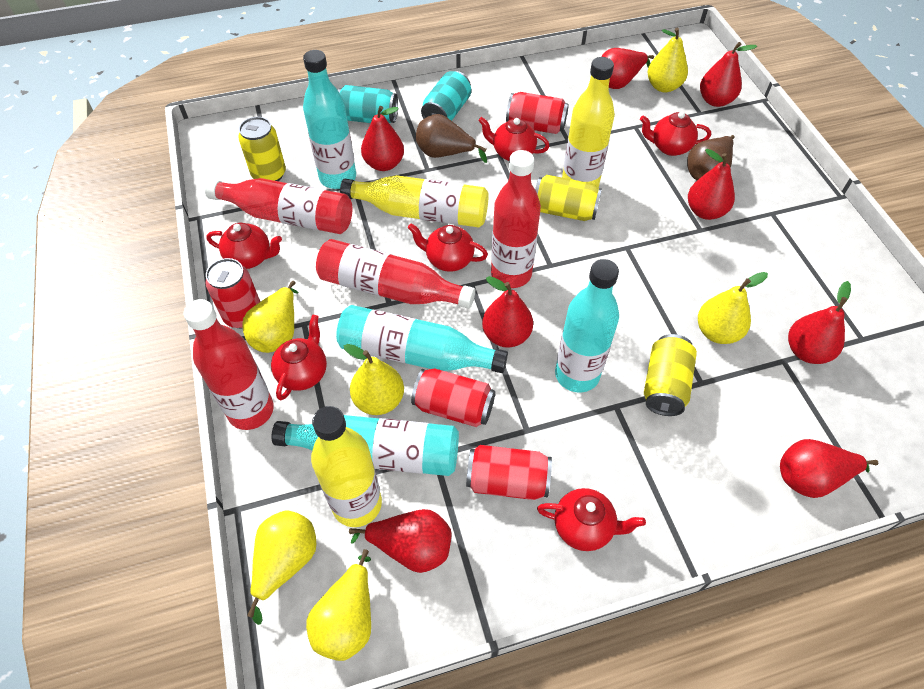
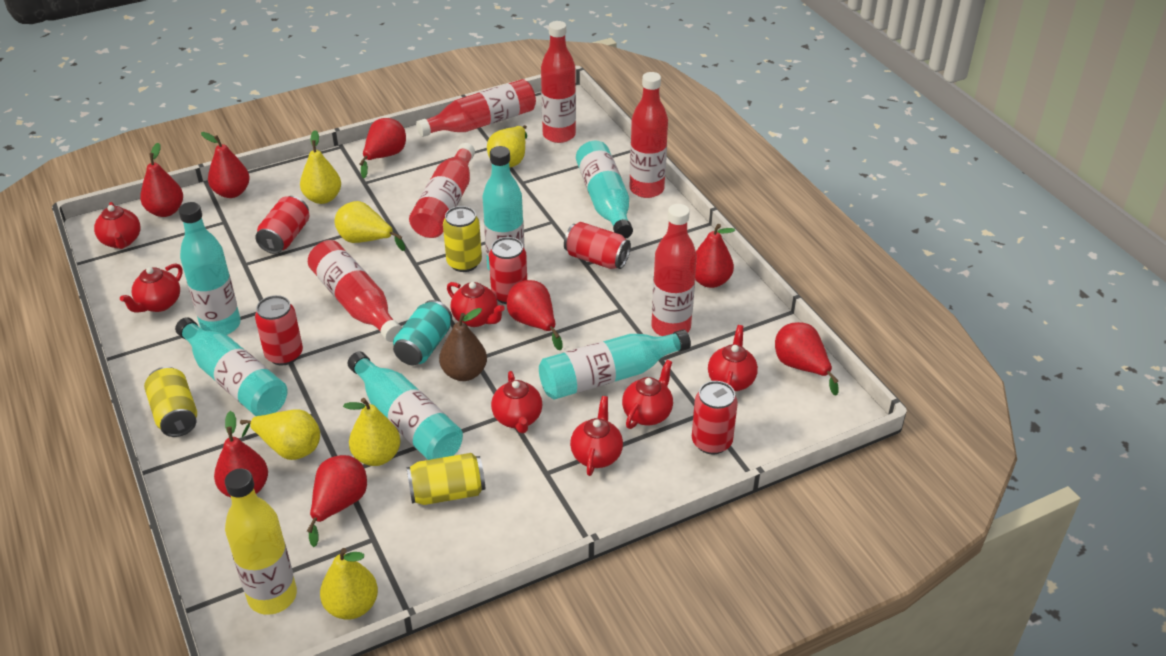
brown pear: 2 -> 1
red bottle: 4 -> 6
red can: 4 -> 5
red teapot: 6 -> 7
turquoise bottle: 4 -> 6
turquoise can: 2 -> 1
yellow bottle: 3 -> 1

